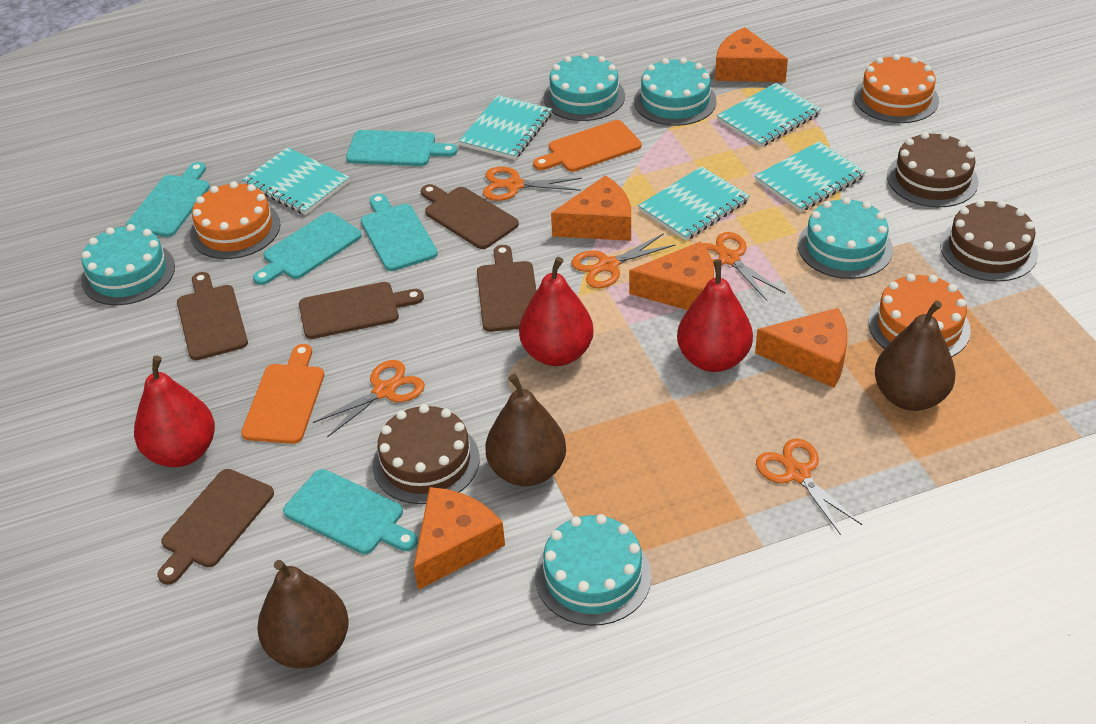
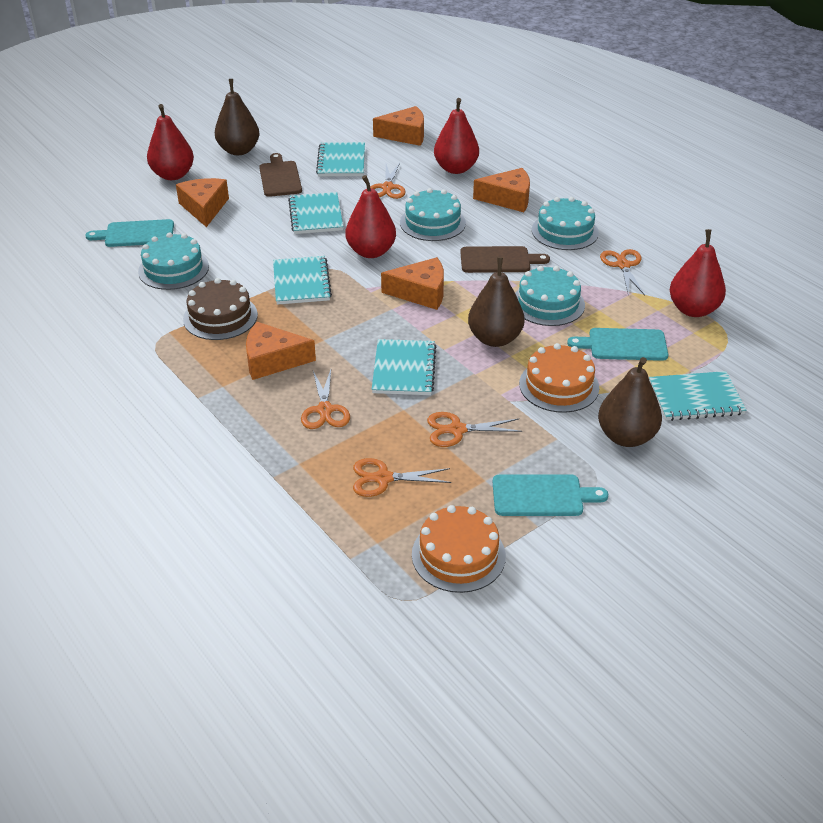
brown cake: 3 -> 1
brown cutting board: 5 -> 2
orange cake: 3 -> 2
orange cutting board: 2 -> 0
red pear: 3 -> 4
turquoise cake: 5 -> 4
turquoise cutting board: 5 -> 3

